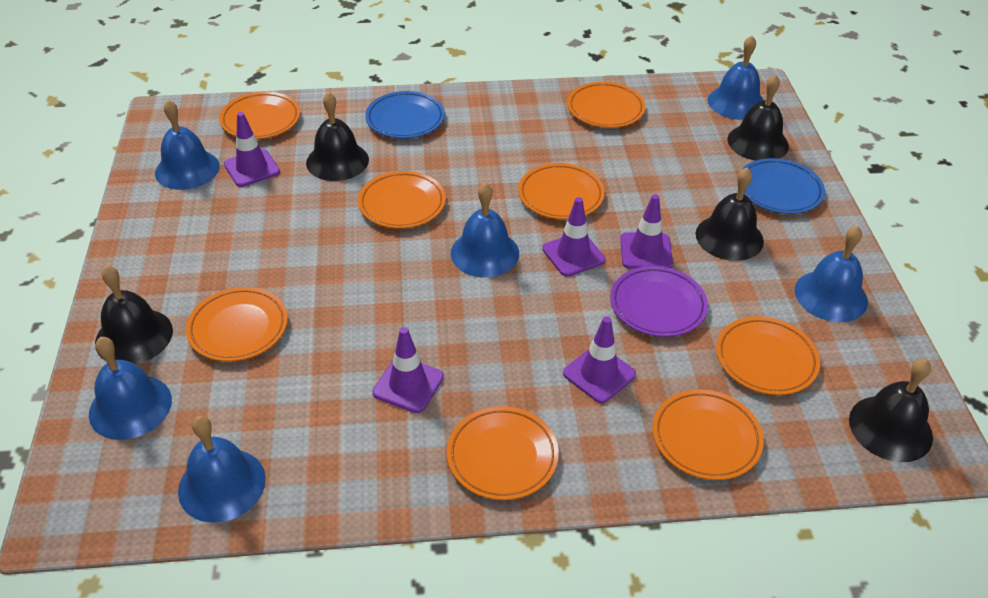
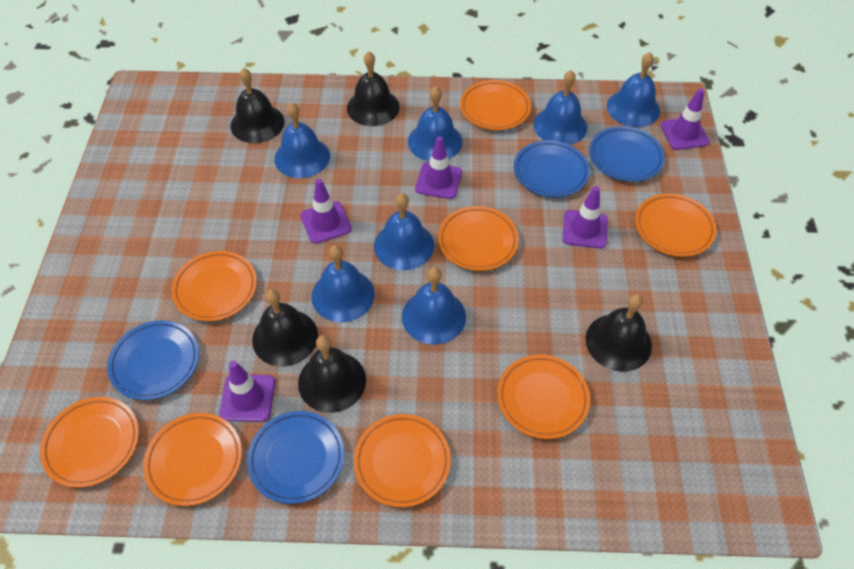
blue bell: 6 -> 7
blue plate: 2 -> 4
purple plate: 1 -> 0

